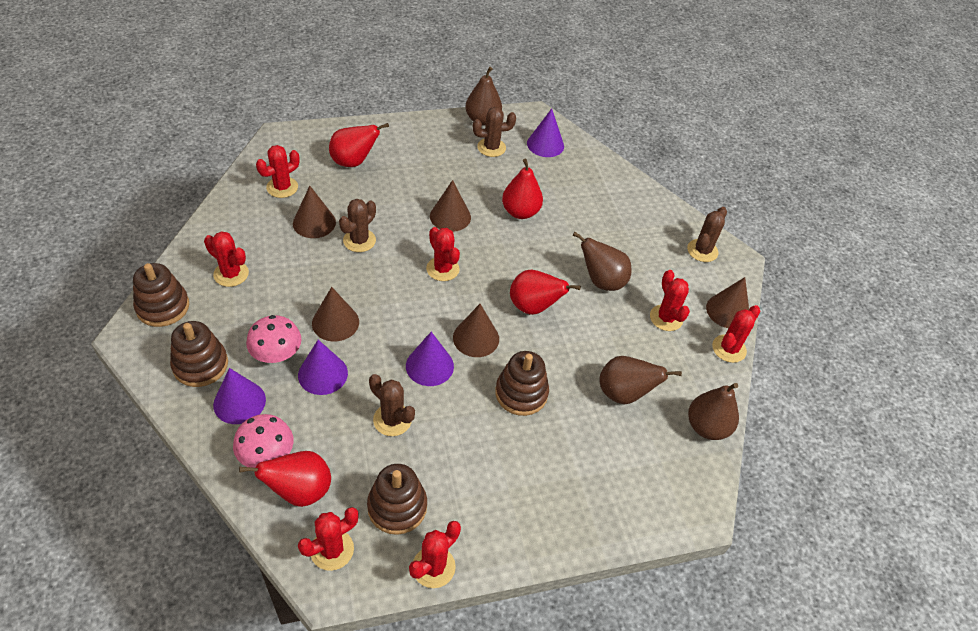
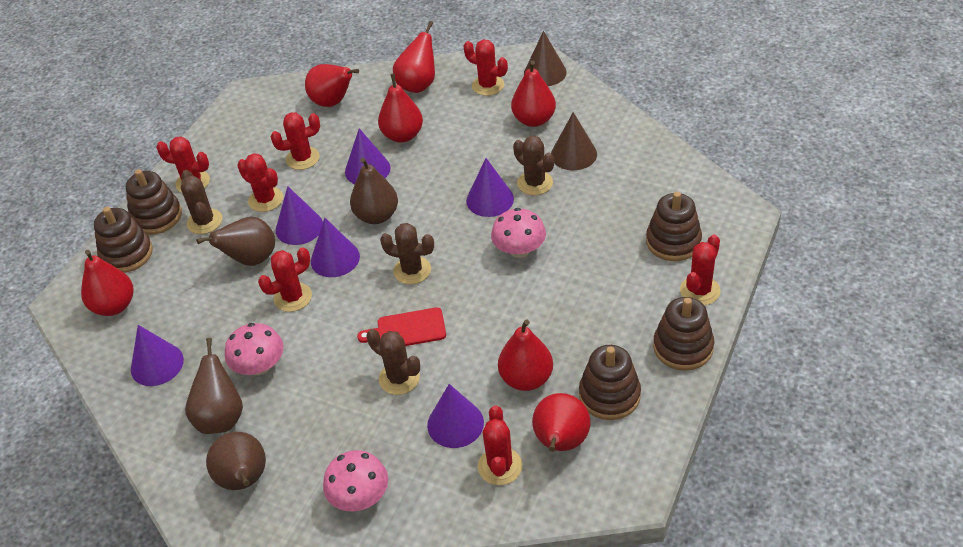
brown cone: 5 -> 2
brown stacking toy: 4 -> 5
pink mushroom: 2 -> 3
purple cone: 4 -> 6
red cutting board: 0 -> 1
red pear: 4 -> 7

